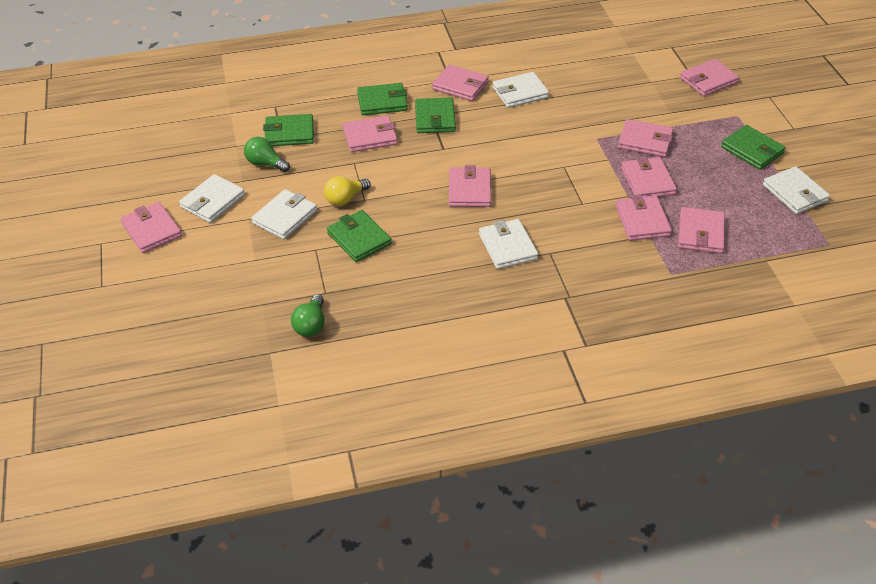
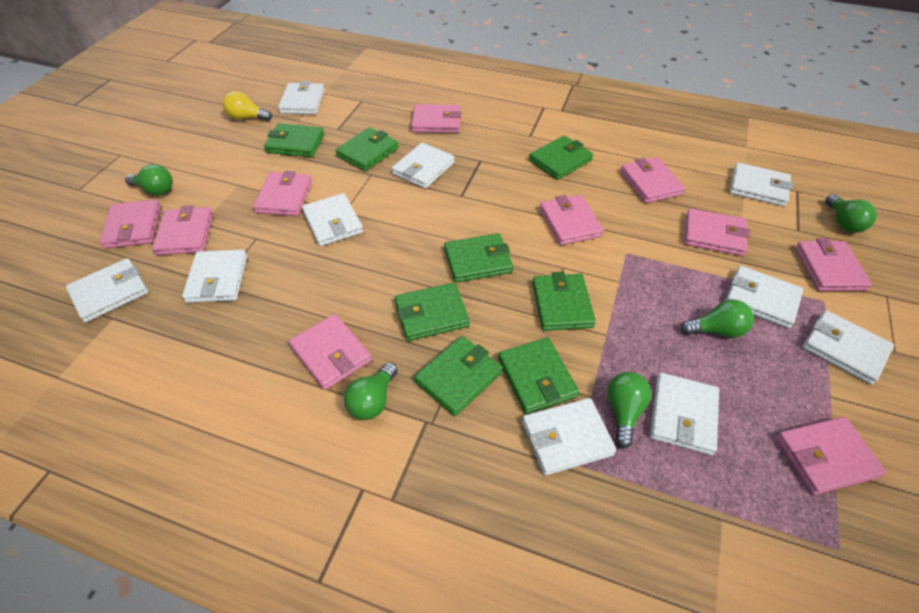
green light bulb: 2 -> 5
green wallet: 5 -> 8
pink wallet: 9 -> 10
white wallet: 5 -> 10

